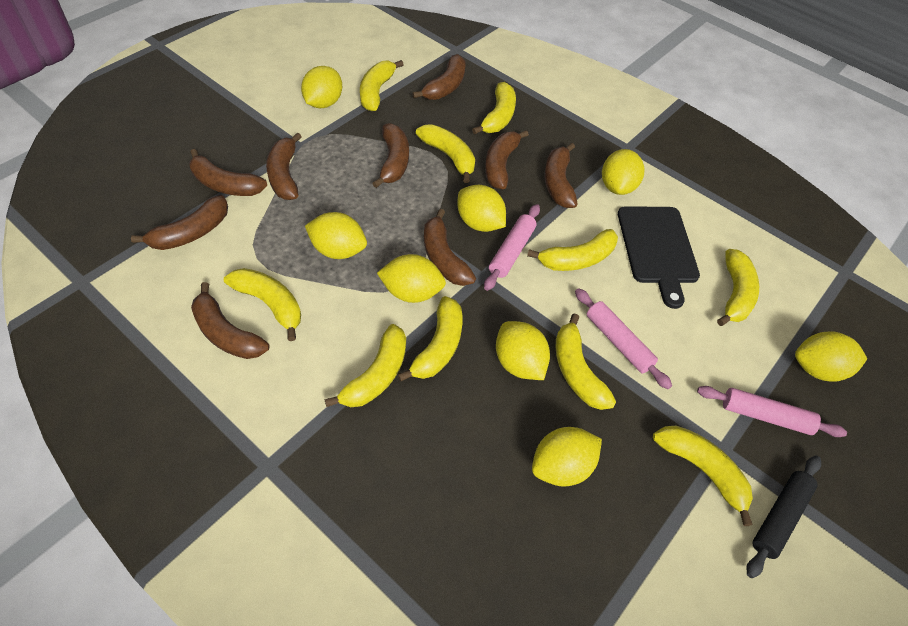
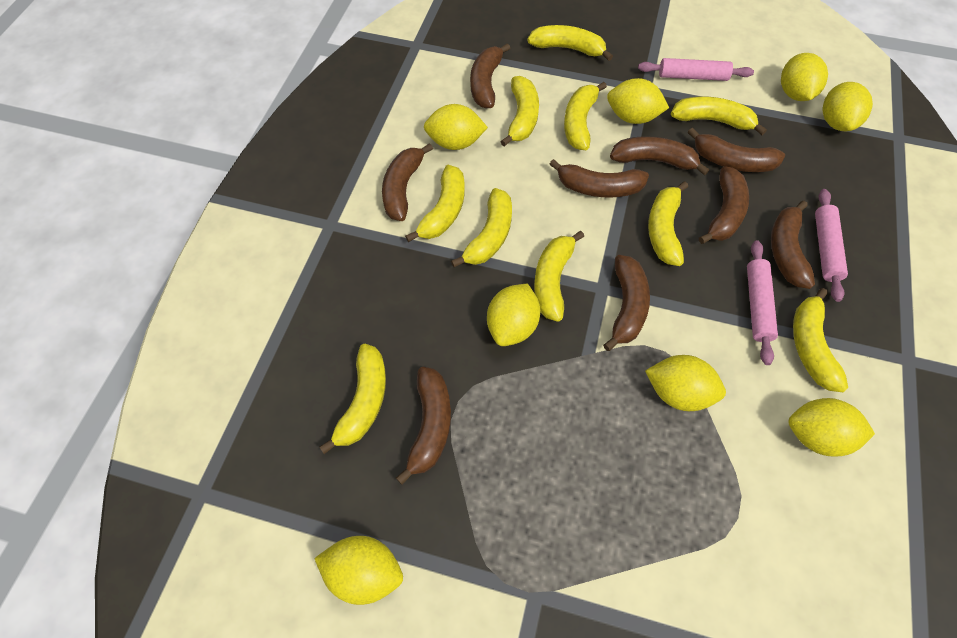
black cutting board: 1 -> 0
black rolling pin: 1 -> 0

